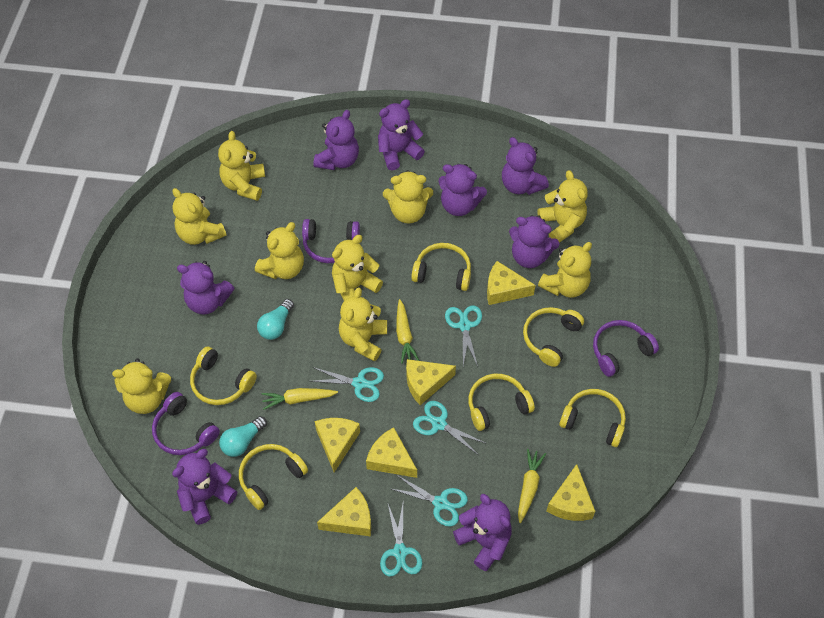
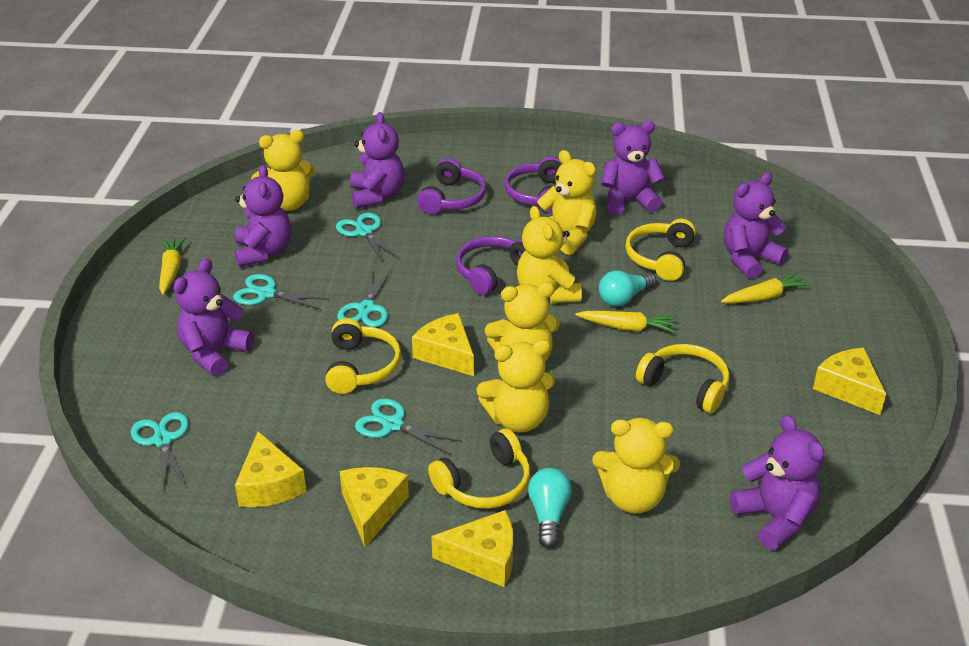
purple teddy bear: 8 -> 6
yellow cheese: 6 -> 5
yellow headphones: 6 -> 4
yellow teddy bear: 9 -> 6

